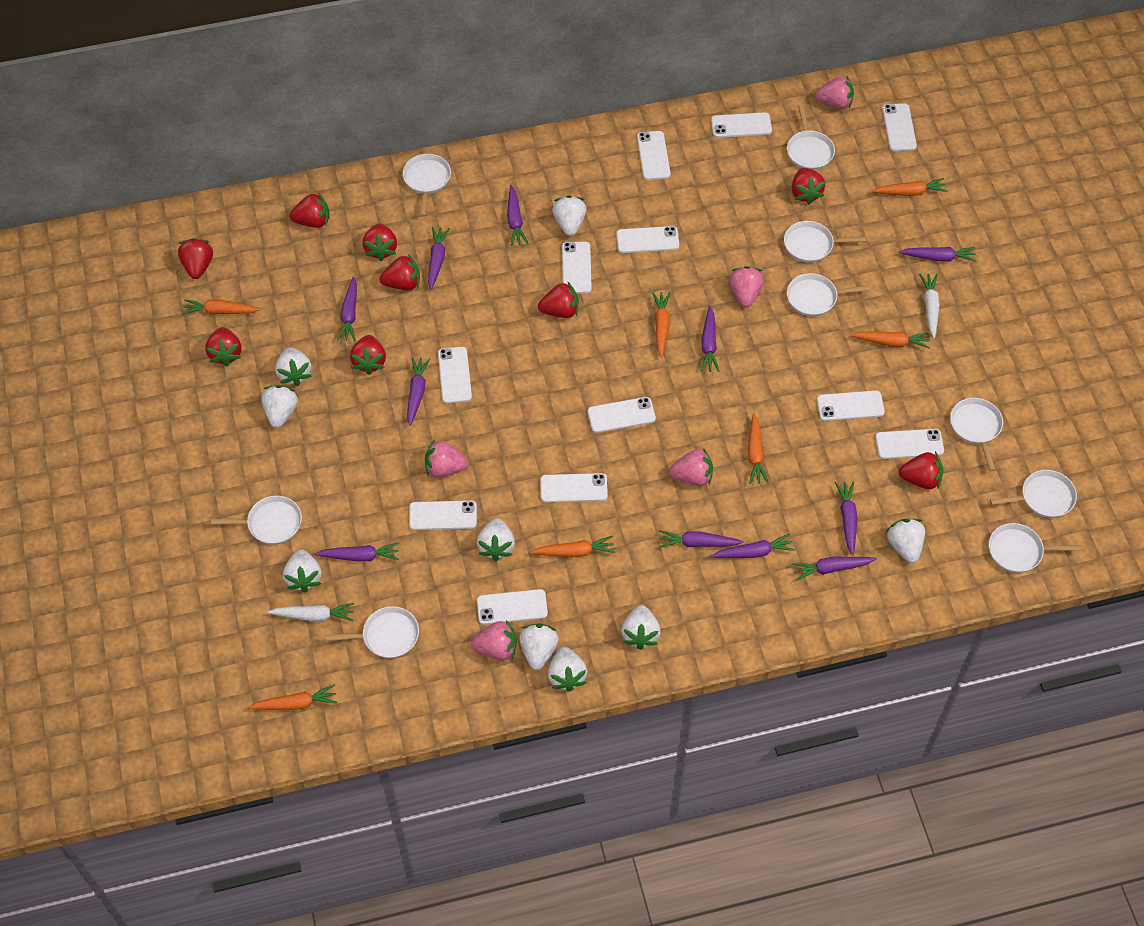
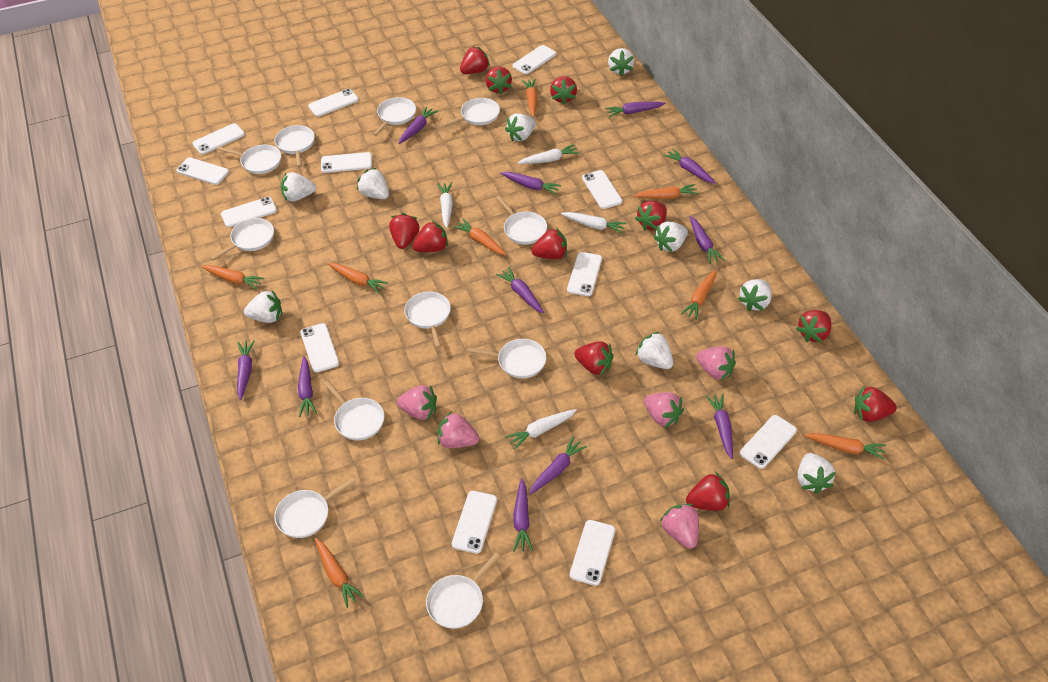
orange carrot: 7 -> 8
red strawberry: 9 -> 11
white carrot: 2 -> 4
white pan: 9 -> 11

